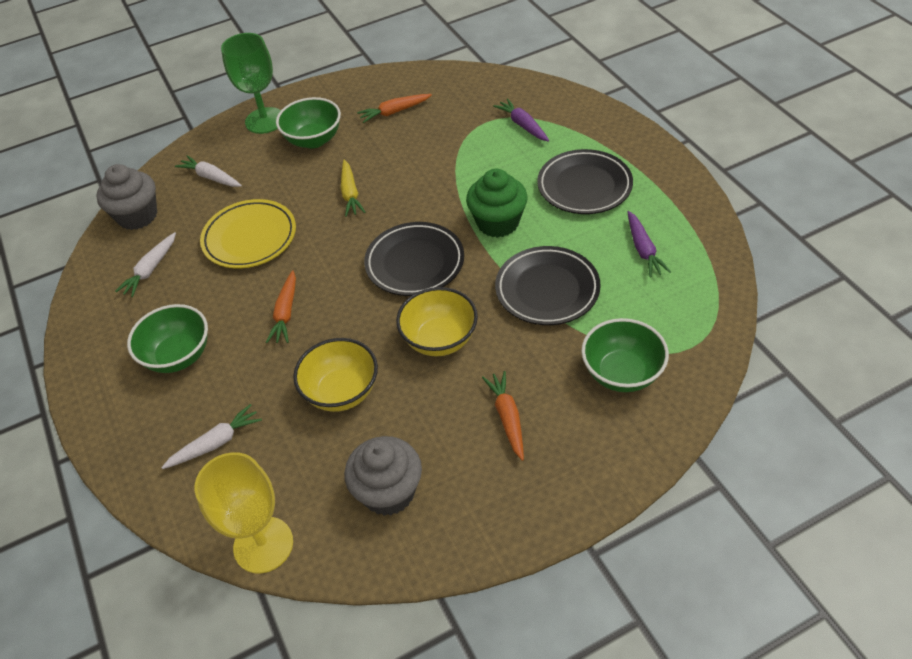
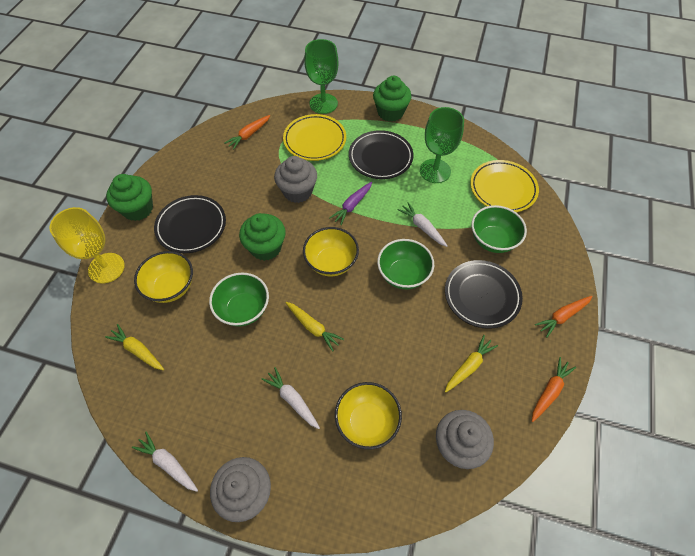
green cupcake: 1 -> 3
green goblet: 1 -> 2
grey cupcake: 2 -> 3
purple carrot: 2 -> 1
yellow bowl: 2 -> 3
yellow carrot: 1 -> 3
yellow plate: 1 -> 2

